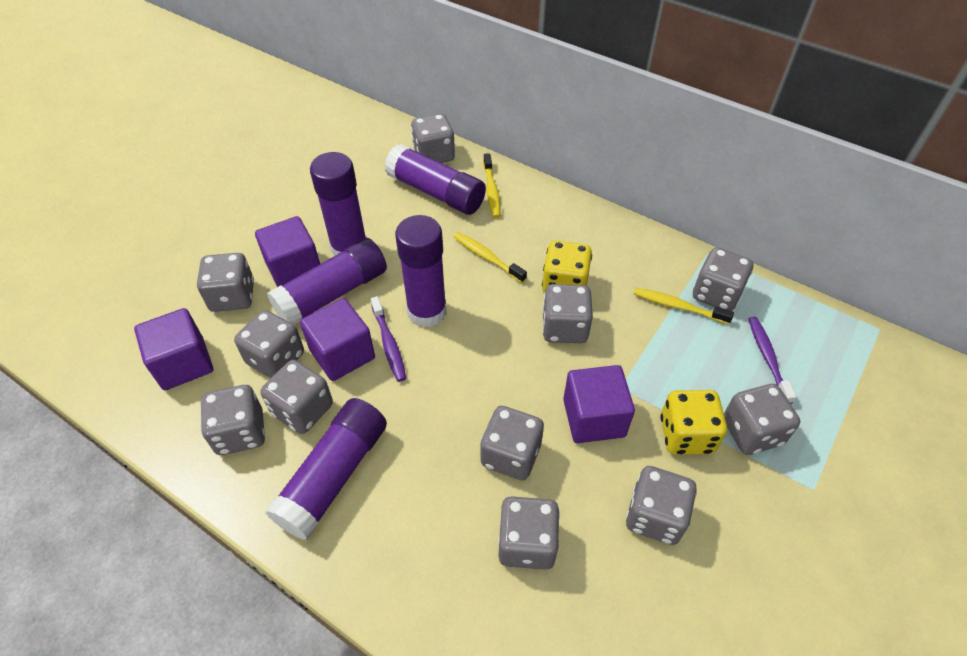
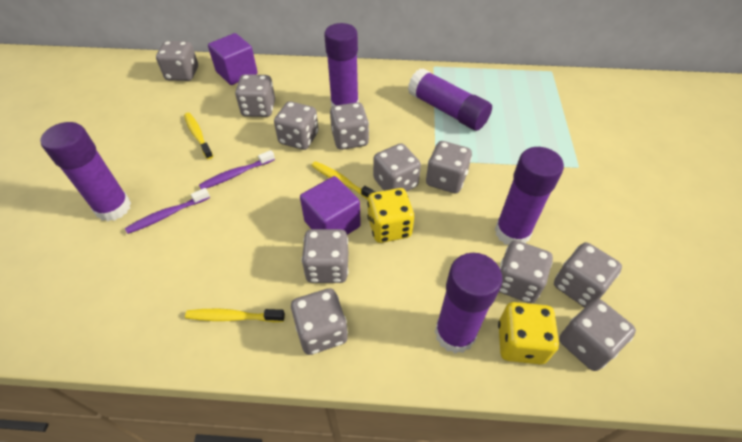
purple cube: 4 -> 2

